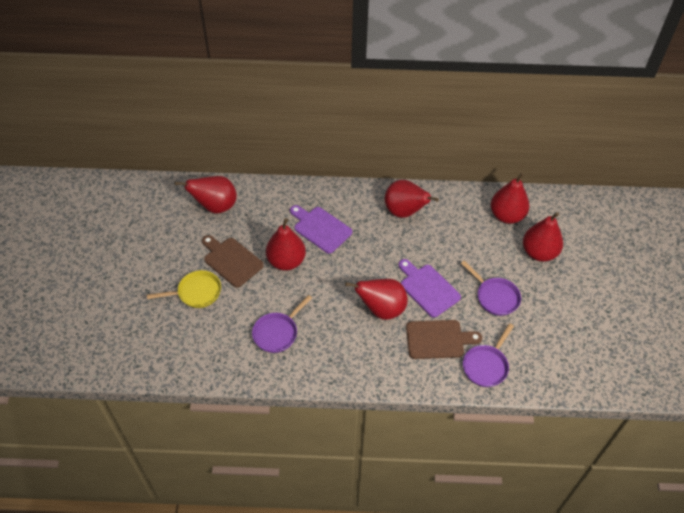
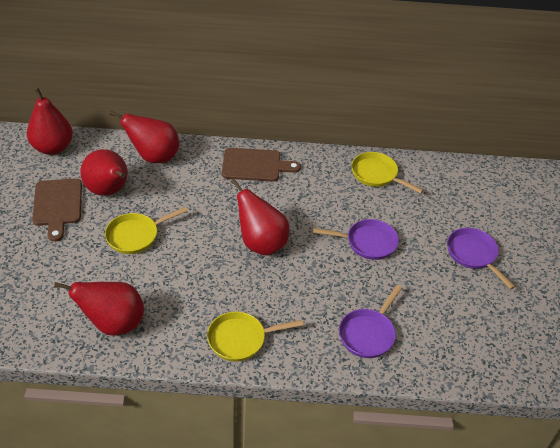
purple cutting board: 2 -> 0
red pear: 6 -> 5
yellow pan: 1 -> 3

